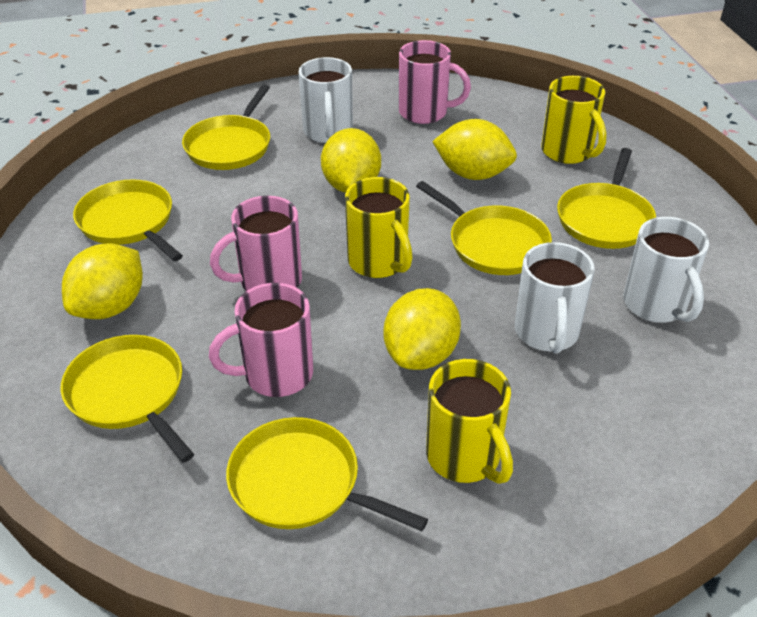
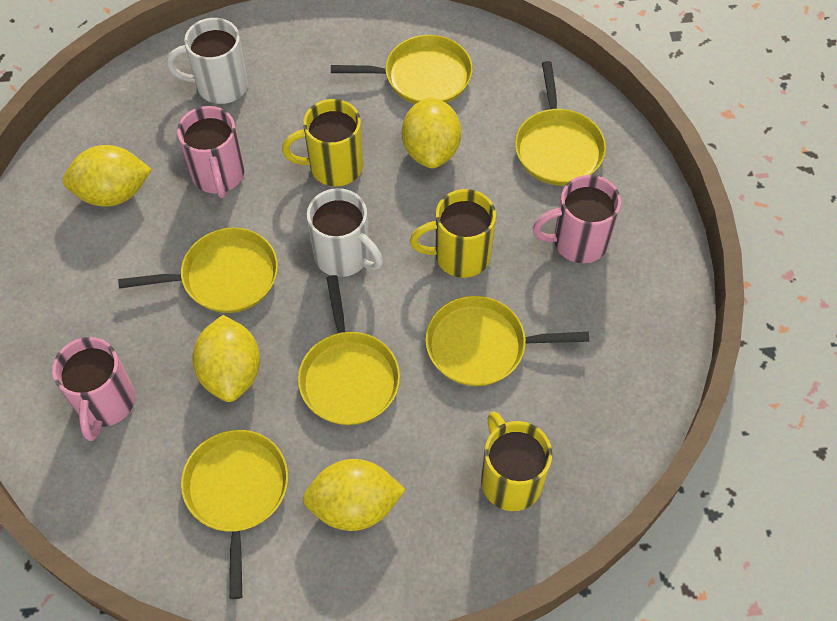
white mug: 3 -> 2

